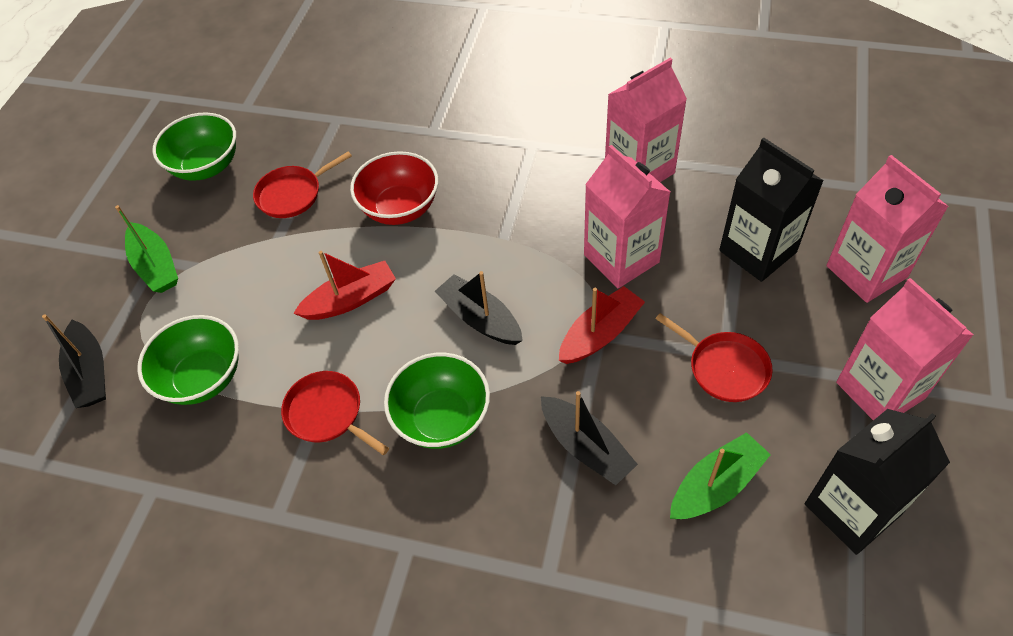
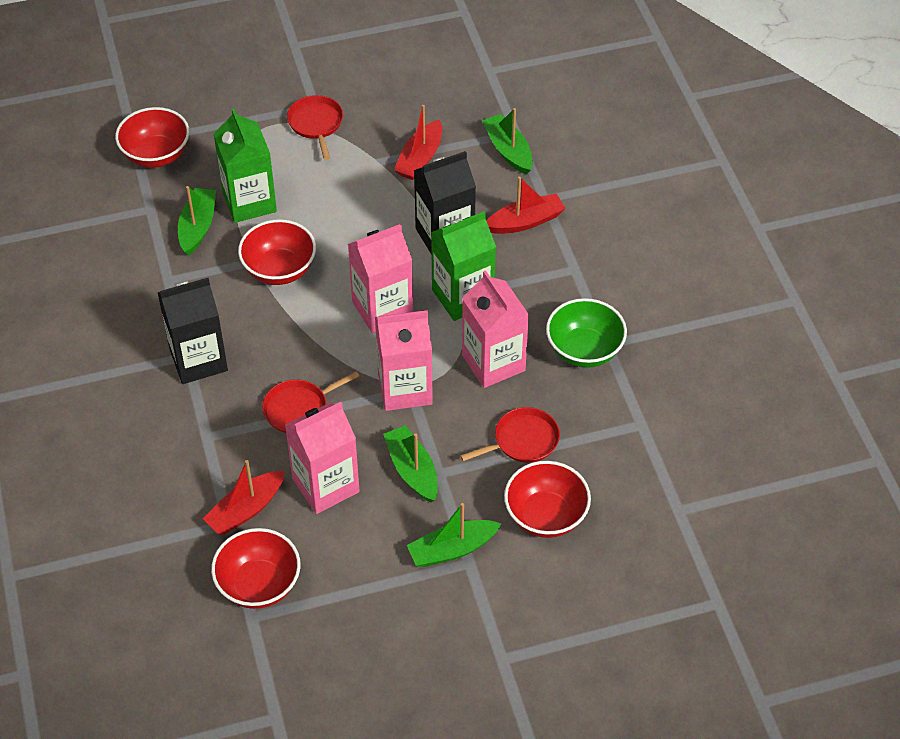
black boat: 3 -> 0
green boat: 2 -> 4
green bowl: 3 -> 1
green carton: 0 -> 2
red boat: 2 -> 3
red bowl: 1 -> 4

